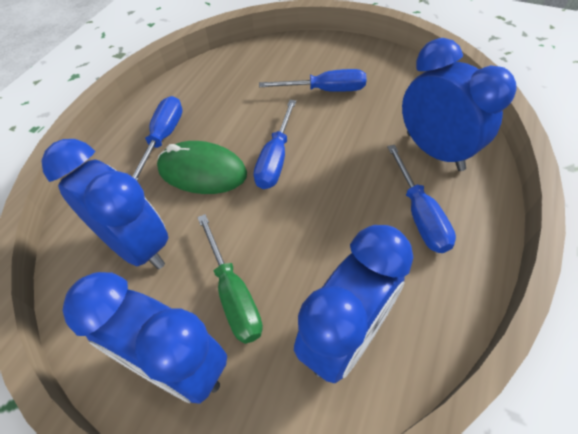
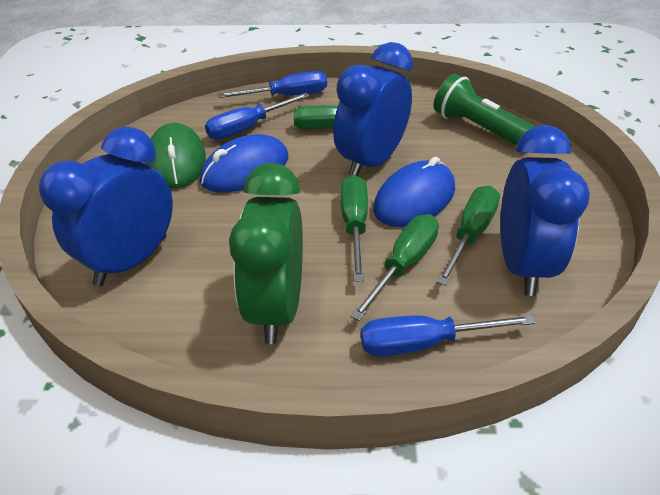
blue clock: 4 -> 3
blue mouse: 0 -> 2
blue screwdriver: 4 -> 3
green clock: 0 -> 1
green flashlight: 0 -> 1
green screwdriver: 1 -> 4

